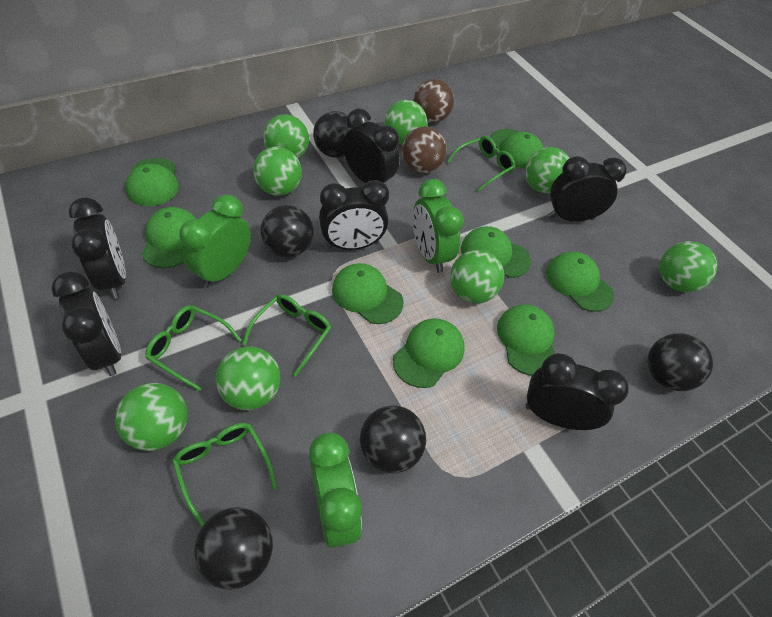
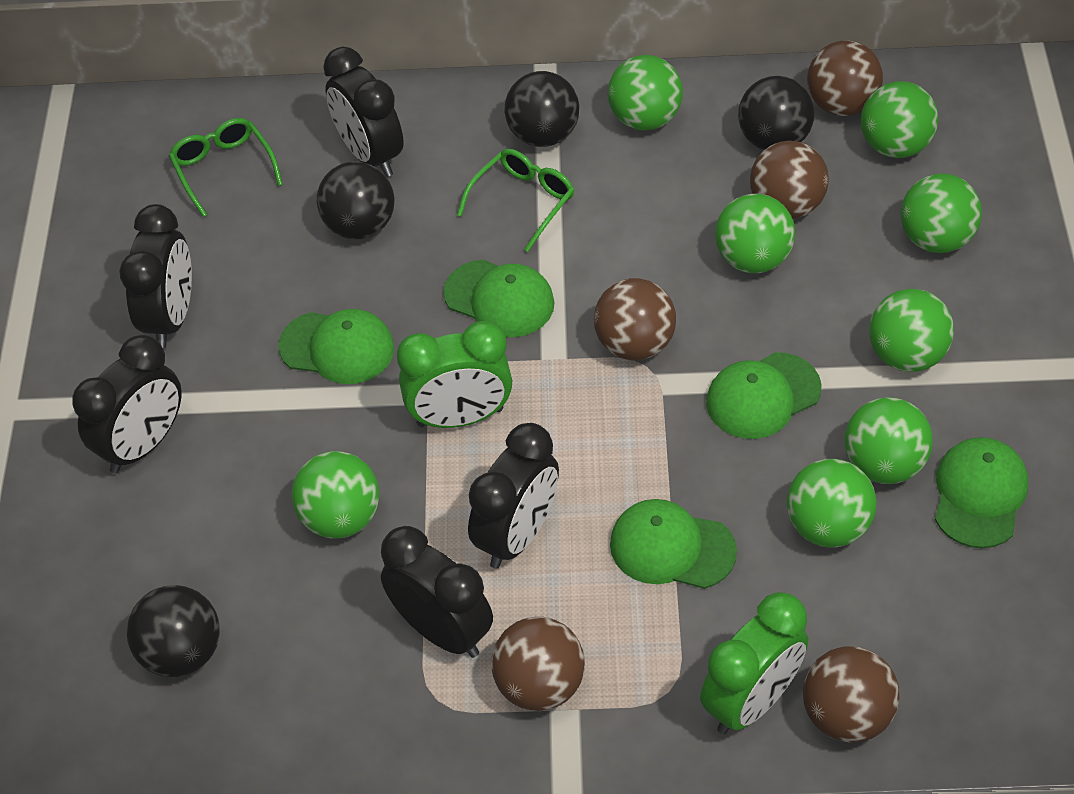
black ball: 5 -> 4
black clock: 6 -> 5
brown ball: 2 -> 5
green cap: 8 -> 5
green clock: 3 -> 2
green glasses: 4 -> 2

